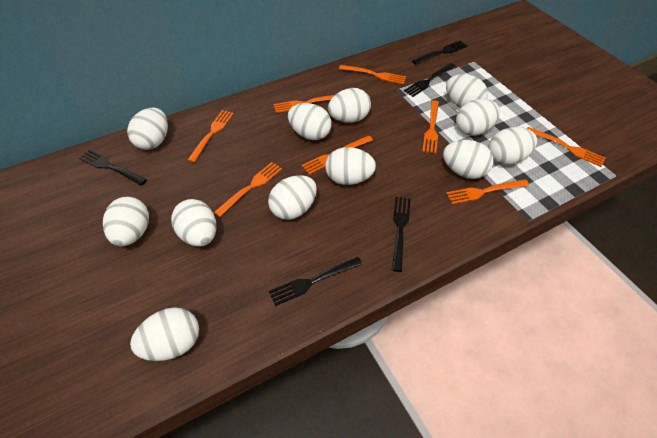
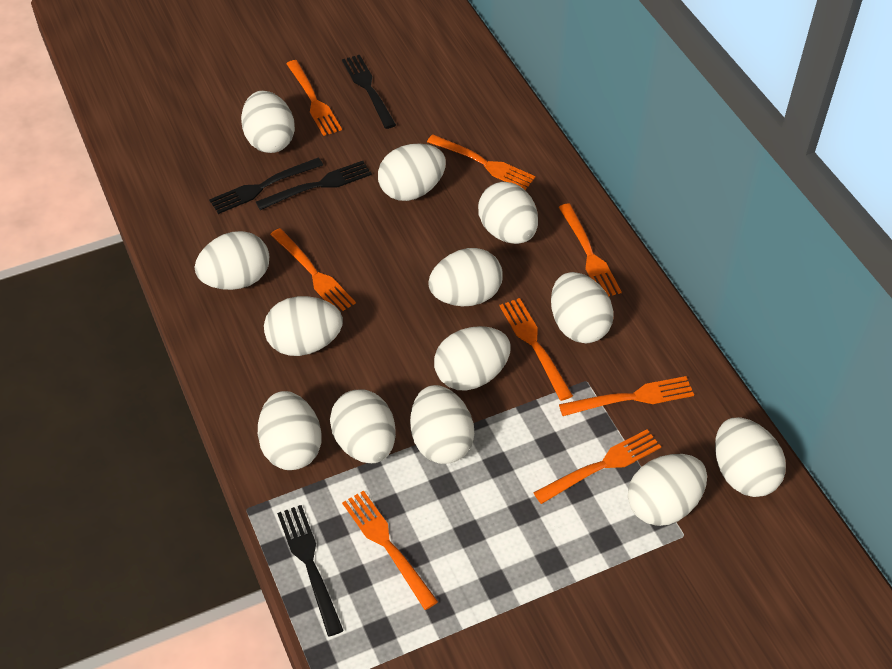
black fork: 5 -> 4
white egg: 12 -> 13

